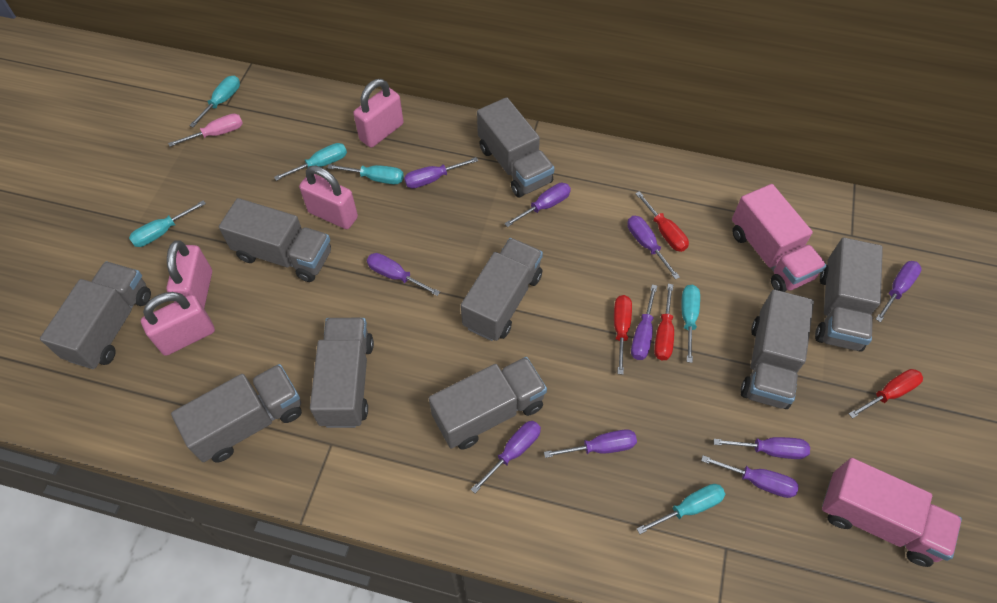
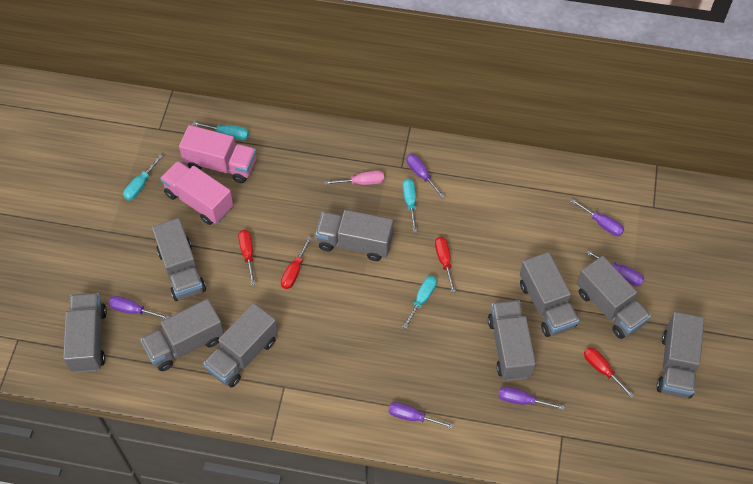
pink padlock: 4 -> 0
purple screwdriver: 10 -> 6
turquoise screwdriver: 6 -> 4

